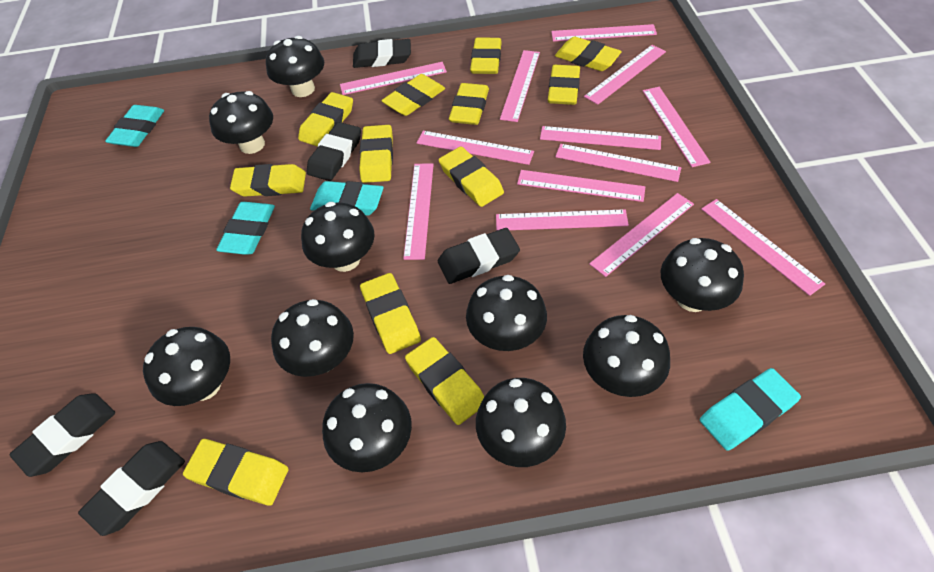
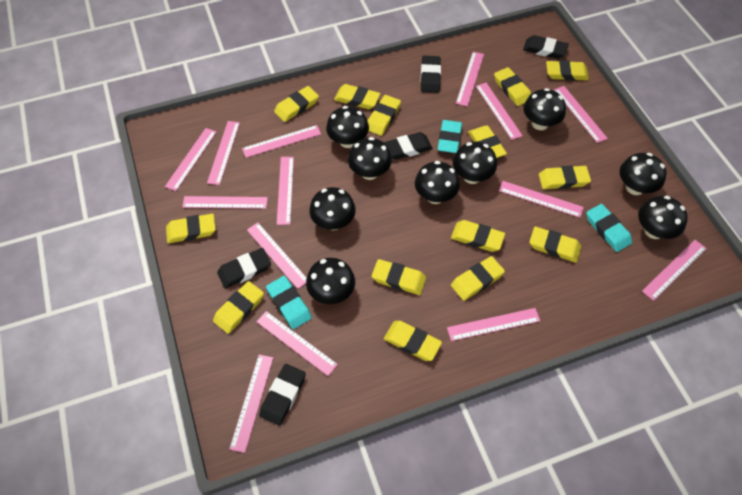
black mushroom: 10 -> 9
pink ruler: 13 -> 14
turquoise eraser: 4 -> 3
yellow eraser: 12 -> 14

